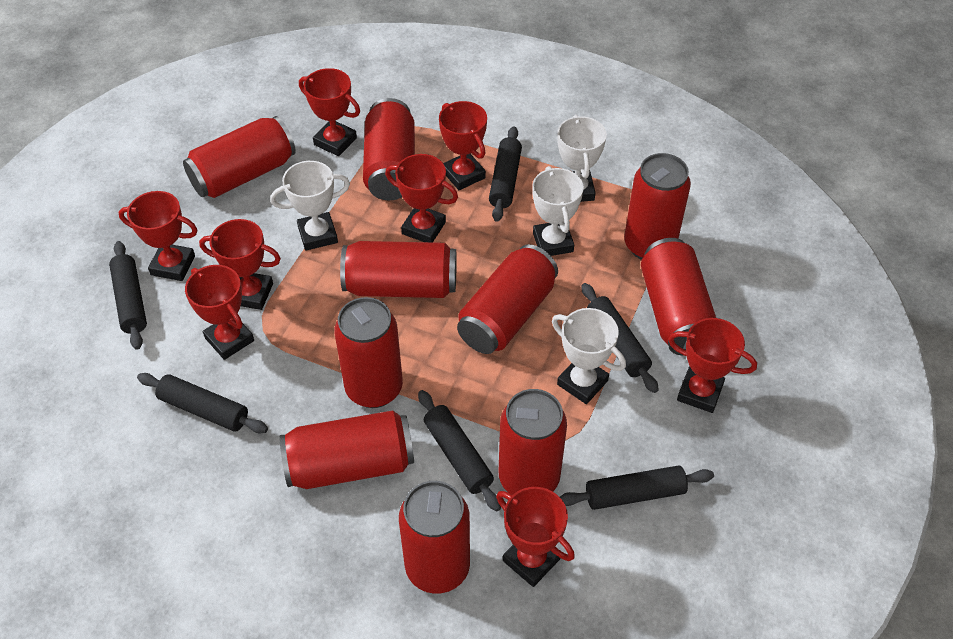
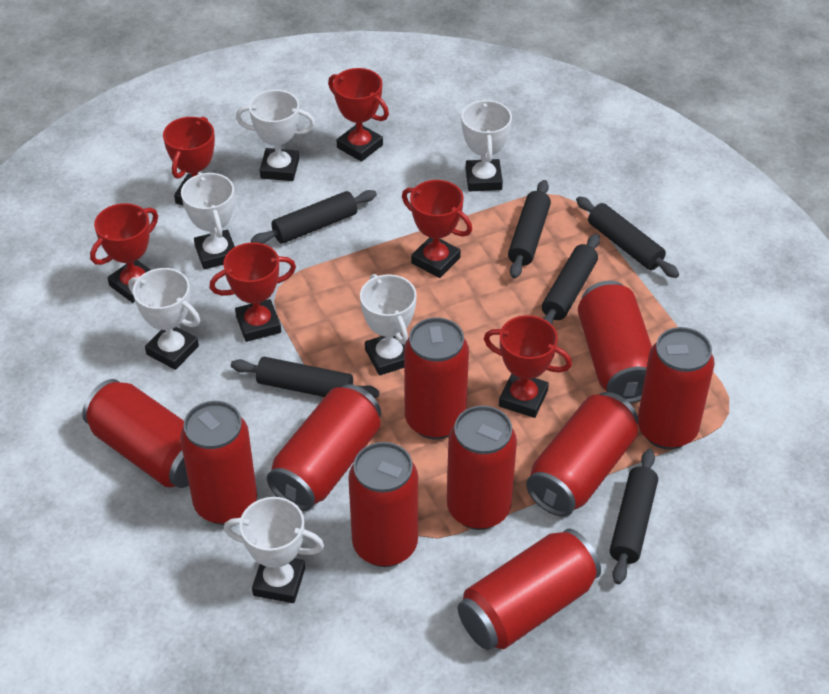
red trophy: 8 -> 6
white trophy: 4 -> 6

